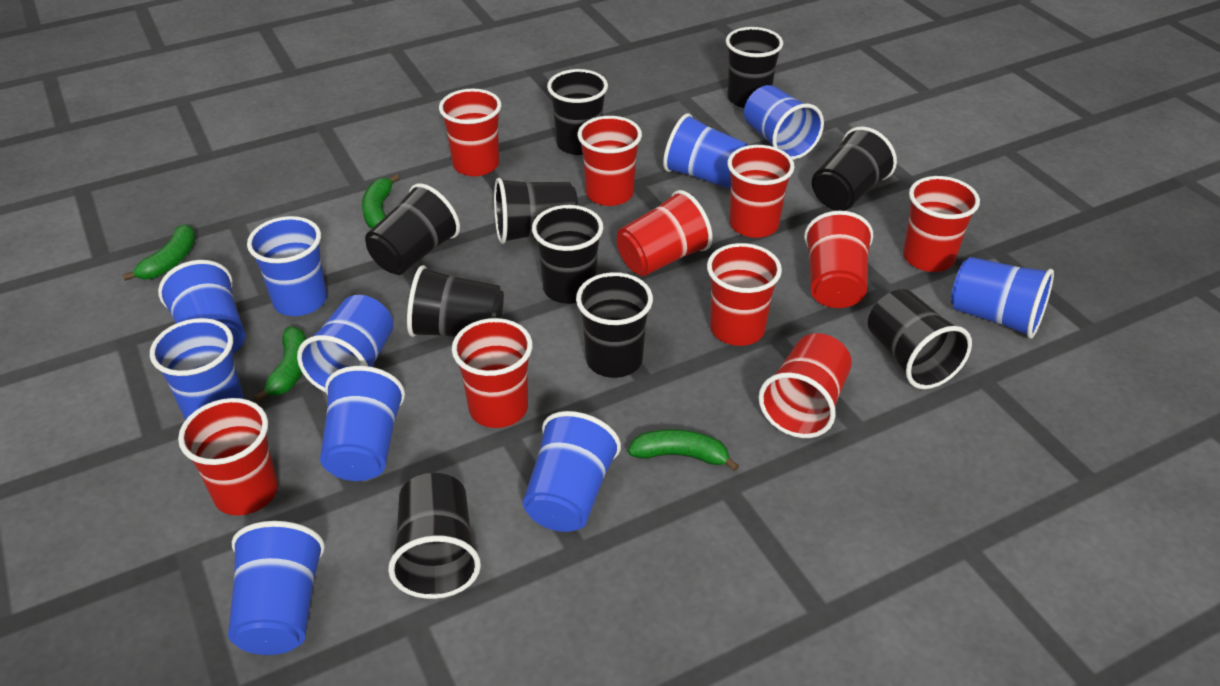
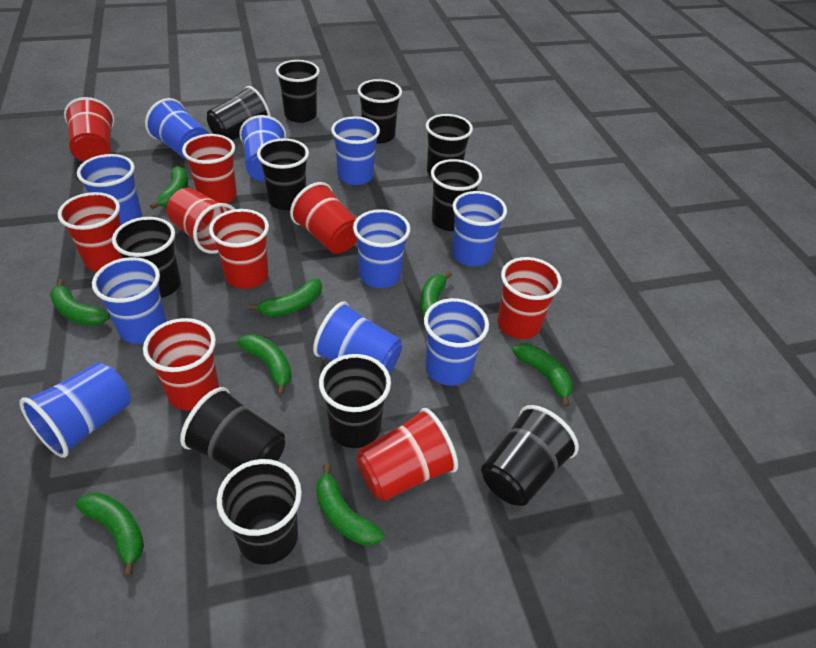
black cup: 10 -> 11
green banana: 4 -> 8
red cup: 10 -> 9

